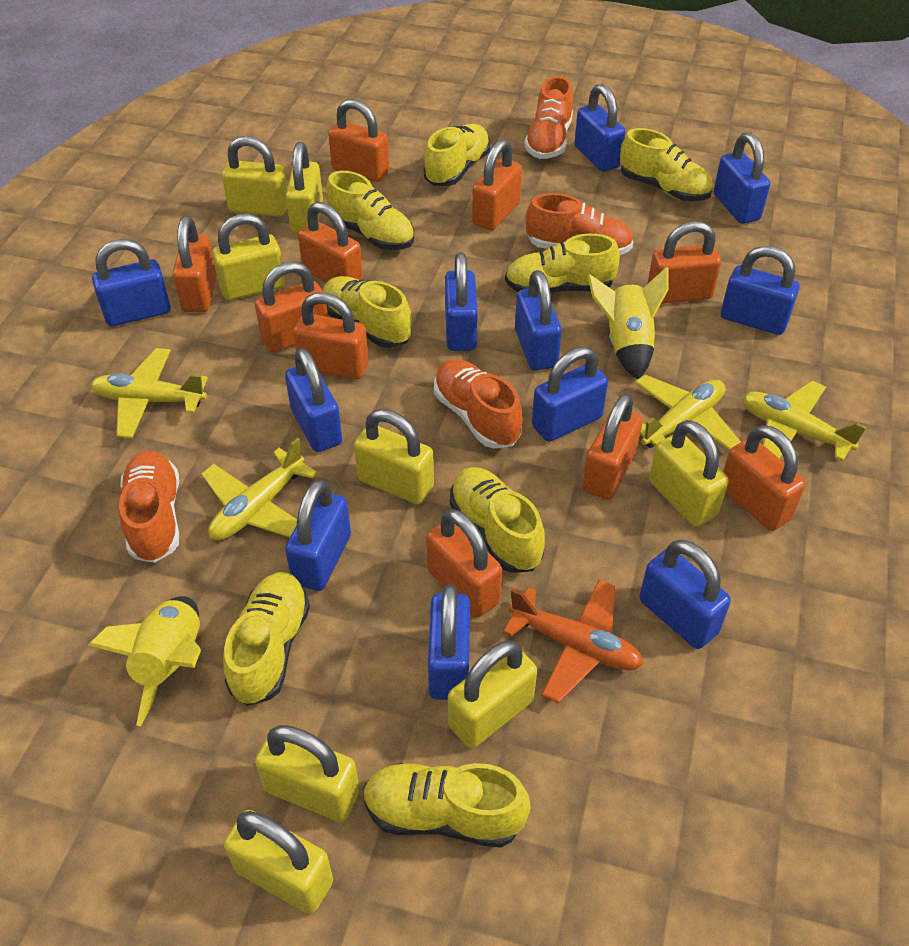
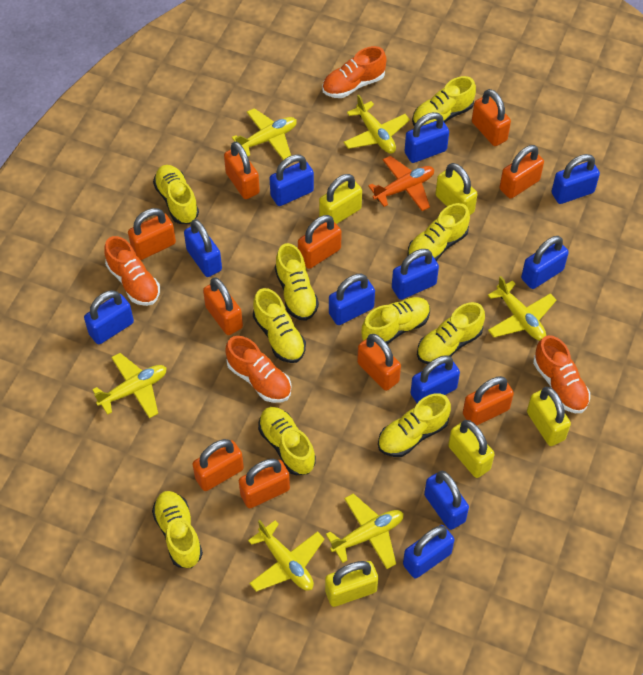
yellow padlock: 8 -> 5
yellow plane: 4 -> 6
yellow rocket: 2 -> 0
yellow shoe: 8 -> 10

